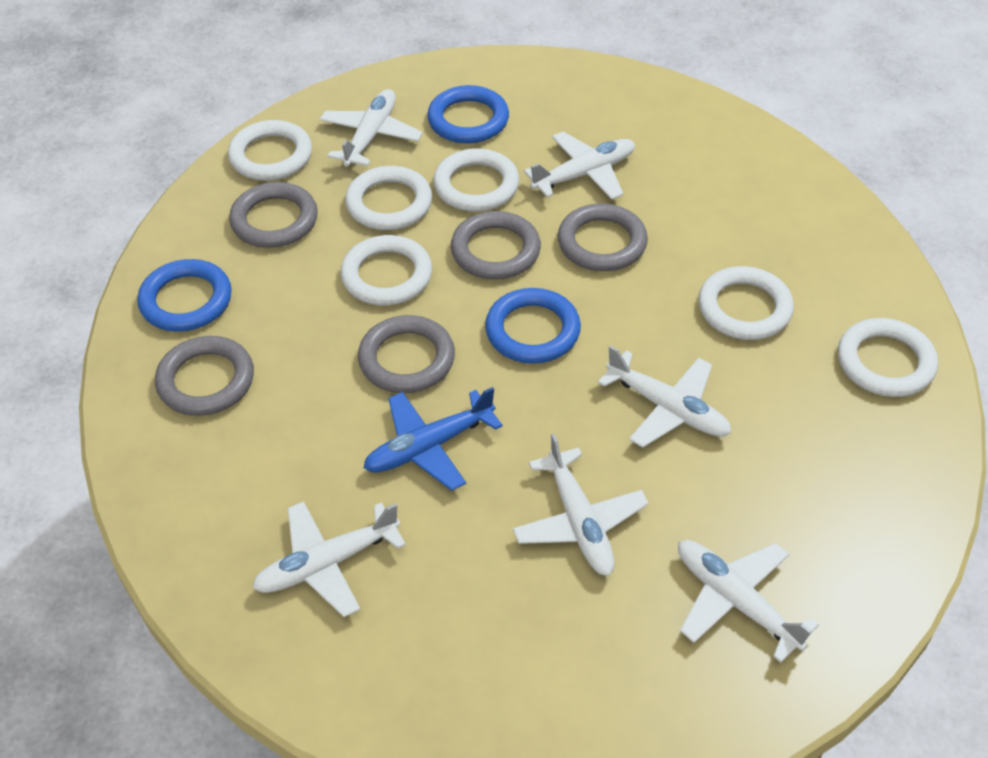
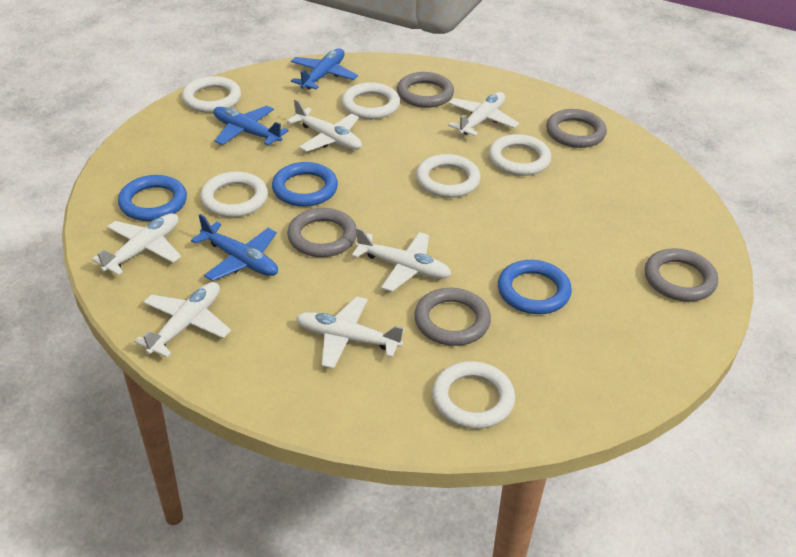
blue plane: 1 -> 3

